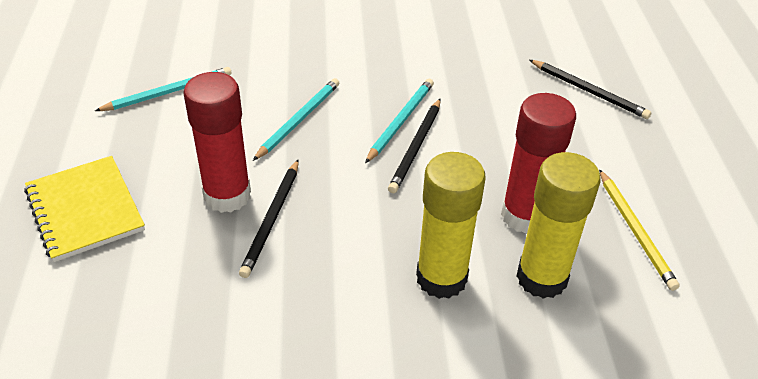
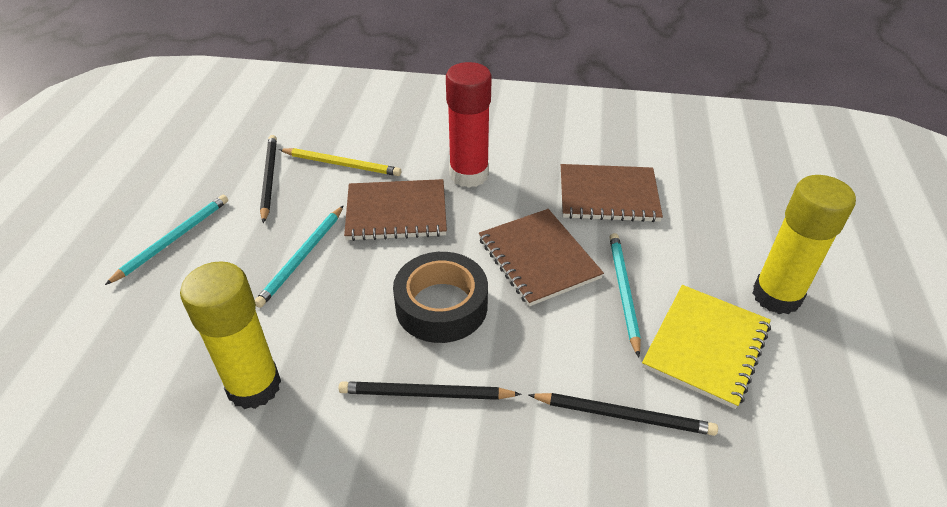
black tape: 0 -> 1
brown notebook: 0 -> 3
red glue stick: 2 -> 1

